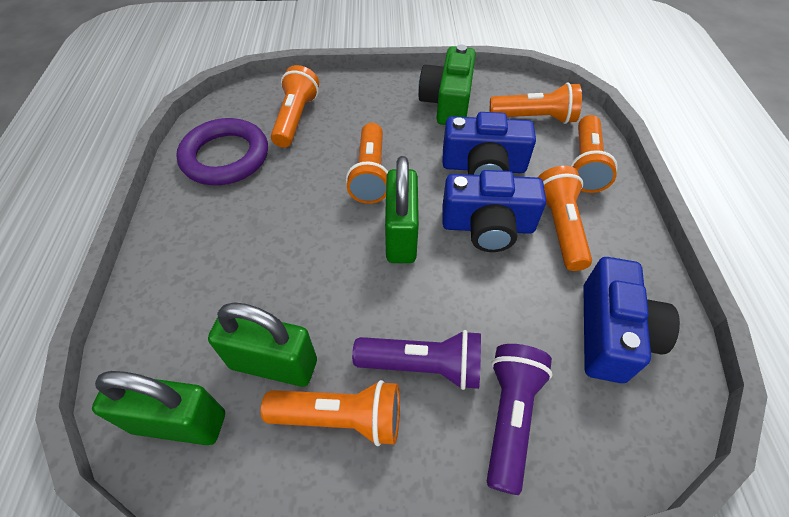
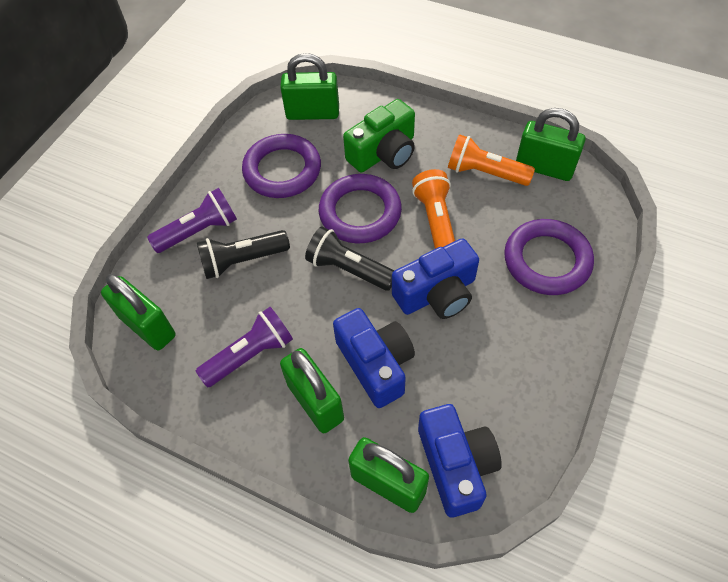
black flashlight: 0 -> 2
green padlock: 3 -> 5
orange flashlight: 6 -> 2
purple ring: 1 -> 3

